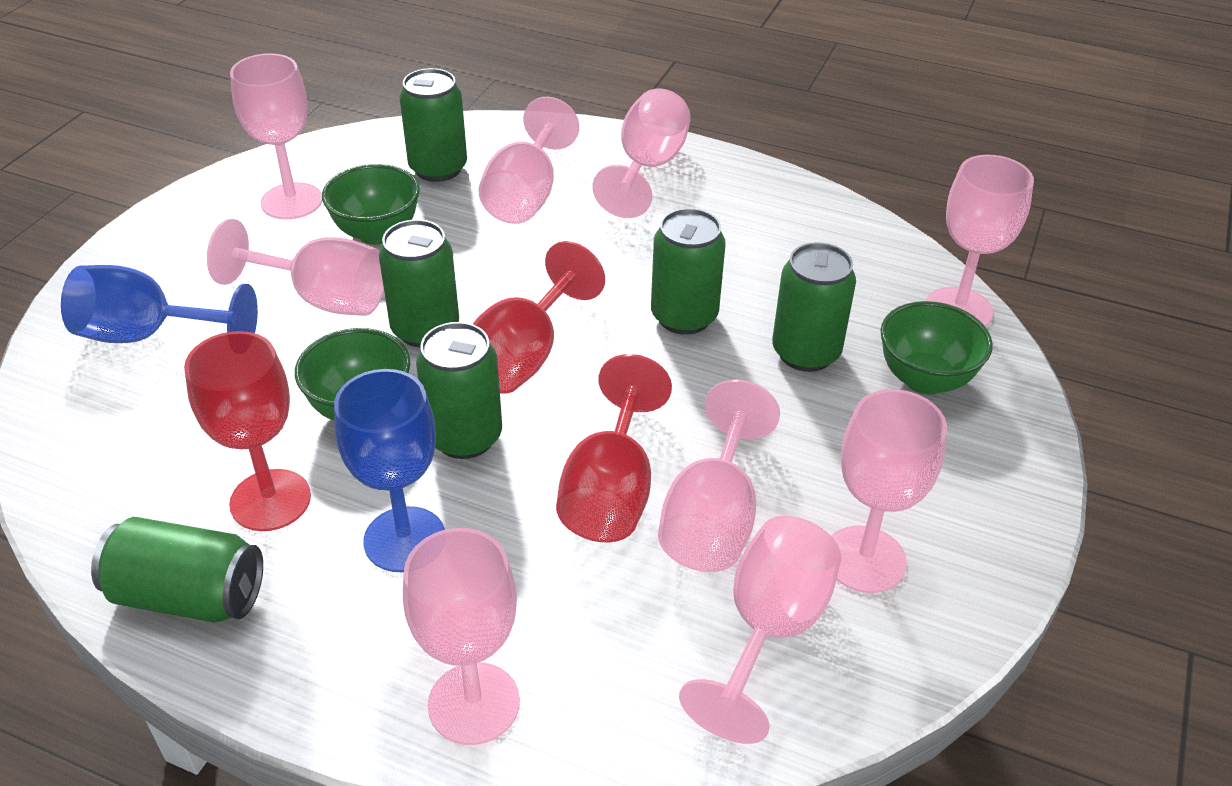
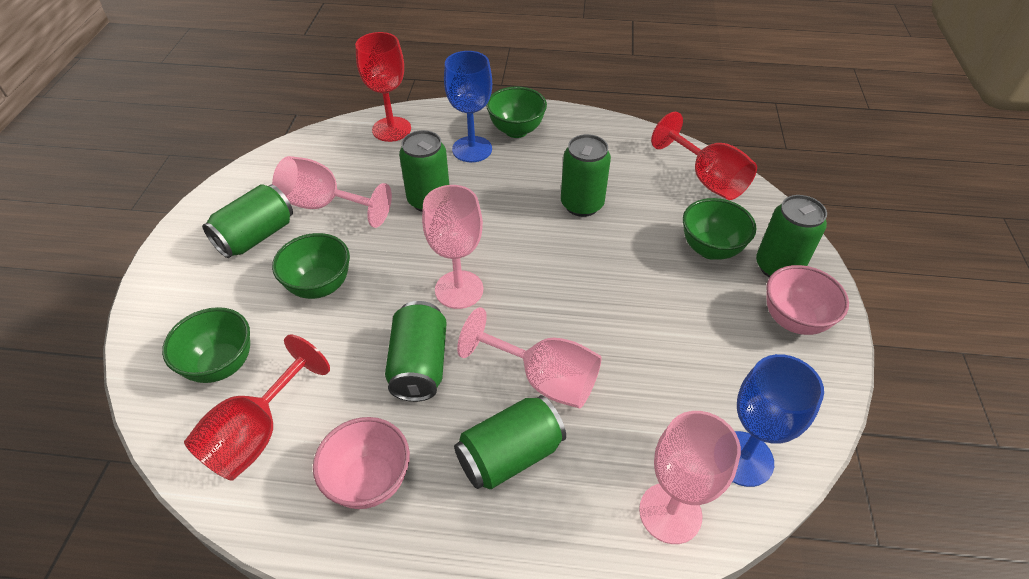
green bowl: 3 -> 4
pink bowl: 0 -> 2
pink goblet: 9 -> 4

